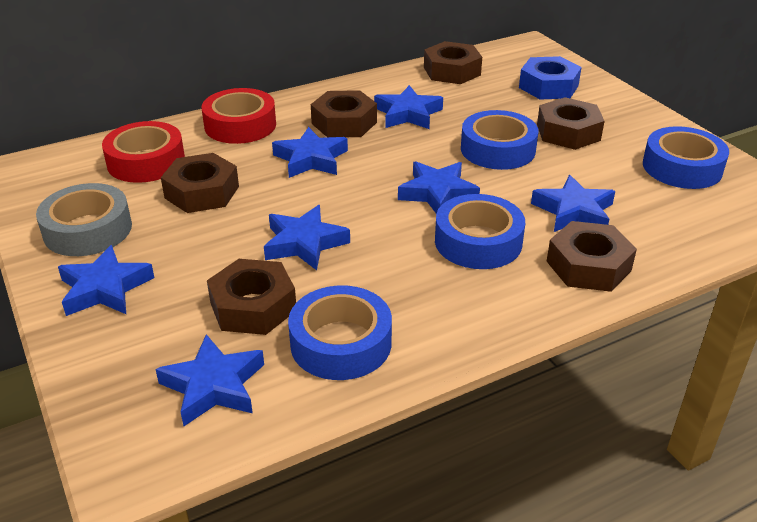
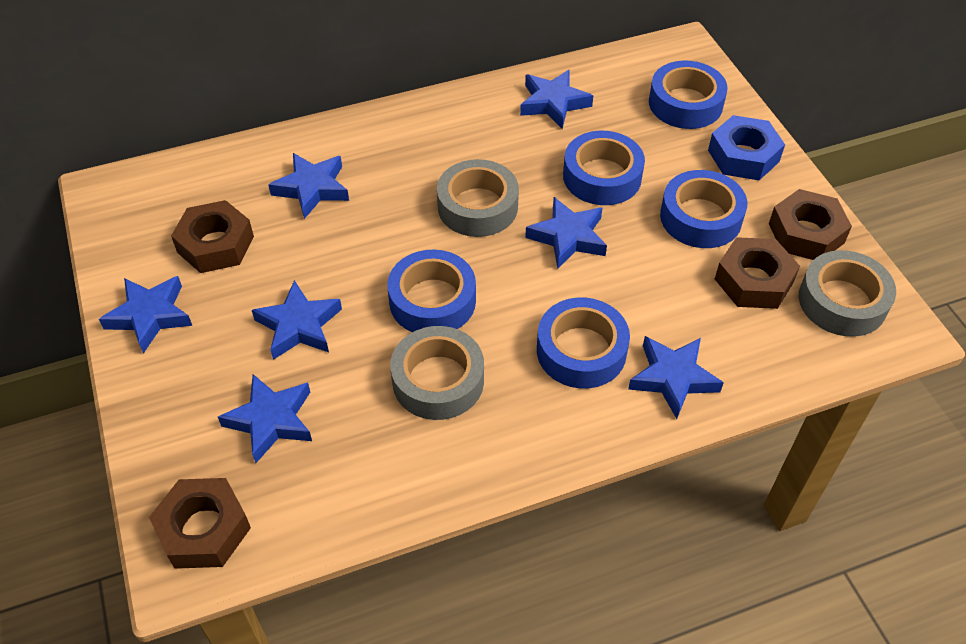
blue tape: 4 -> 5
brown nut: 6 -> 4
grey tape: 1 -> 3
red tape: 2 -> 0

